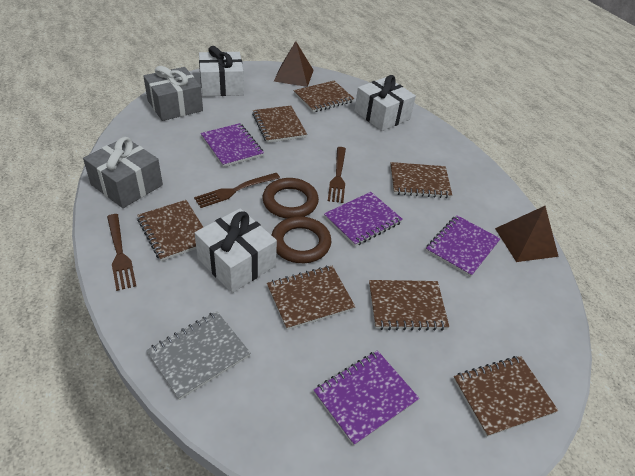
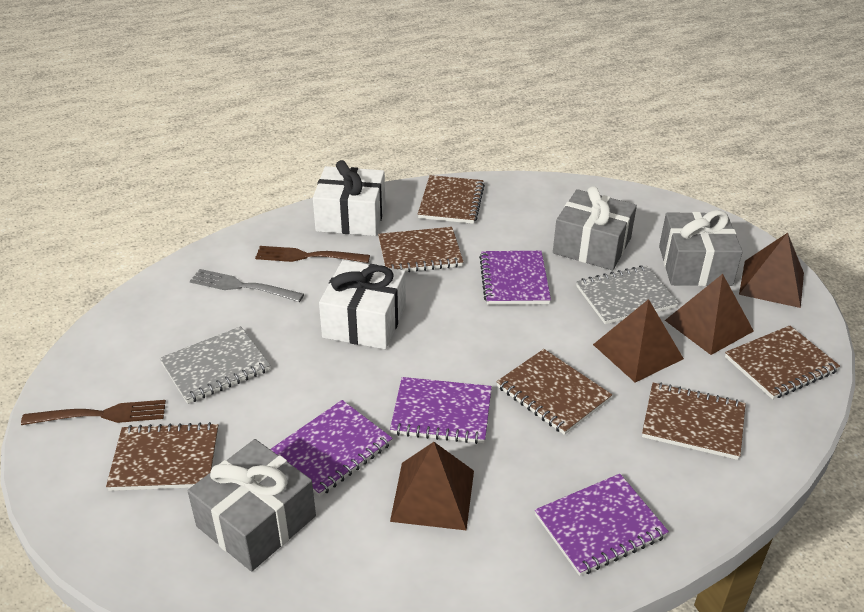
brown fork: 3 -> 2
brown notebook: 7 -> 6
brown pyramid: 2 -> 4
brown ring: 2 -> 0
grey fork: 0 -> 1
grey gift: 2 -> 3
grey notebook: 1 -> 2
white gift: 3 -> 2

